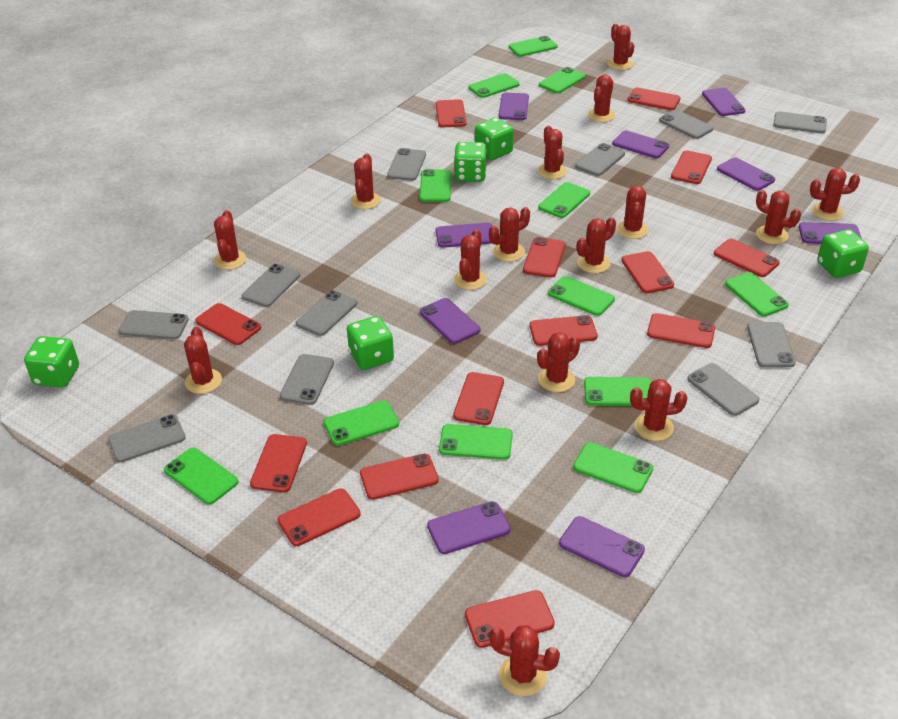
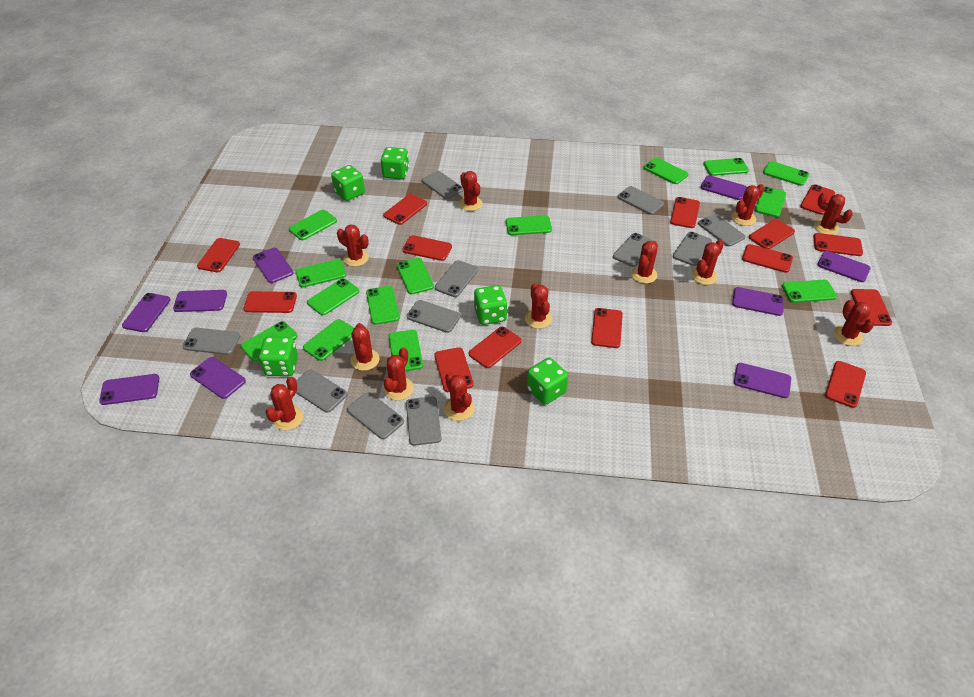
green phone: 12 -> 14
red cactus: 15 -> 12

